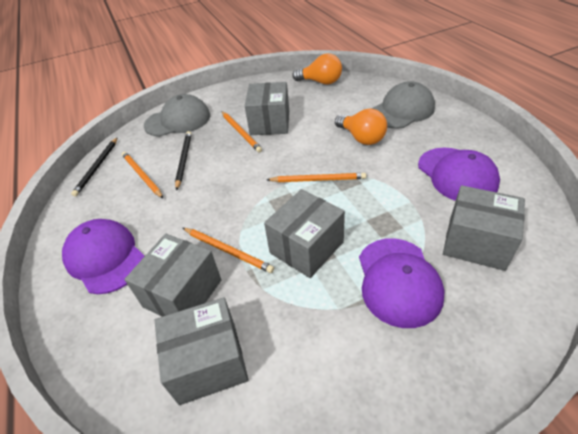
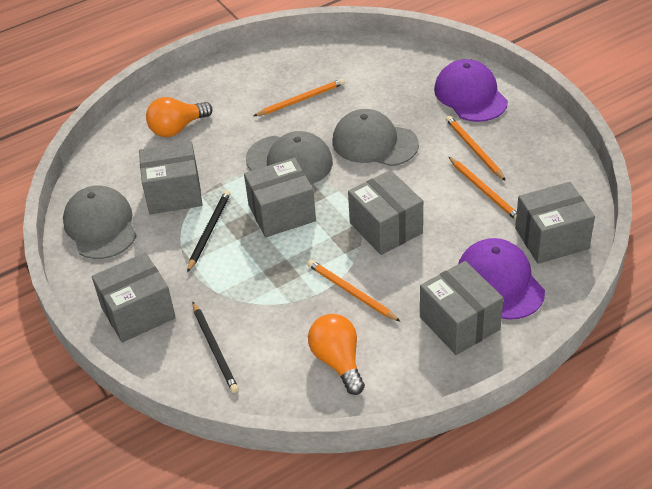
grey box: 5 -> 6
grey cap: 2 -> 3
purple cap: 3 -> 2

